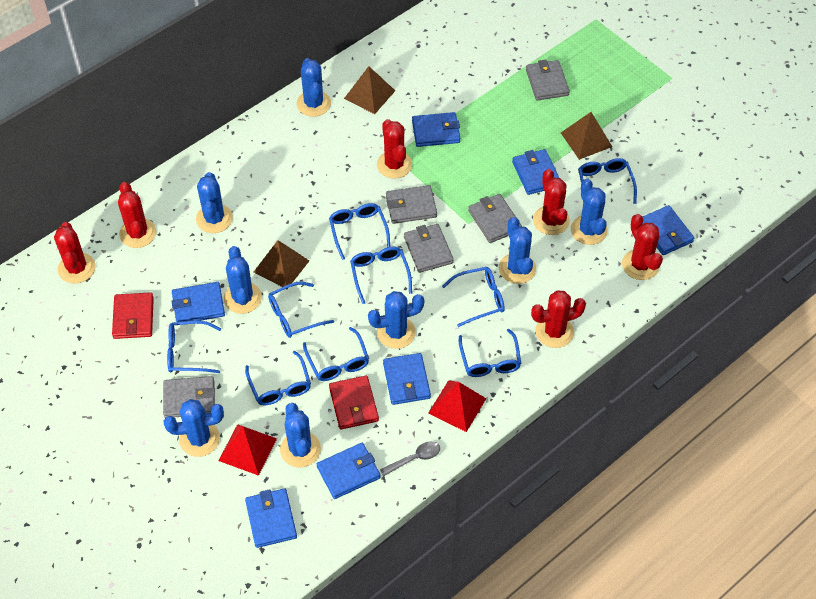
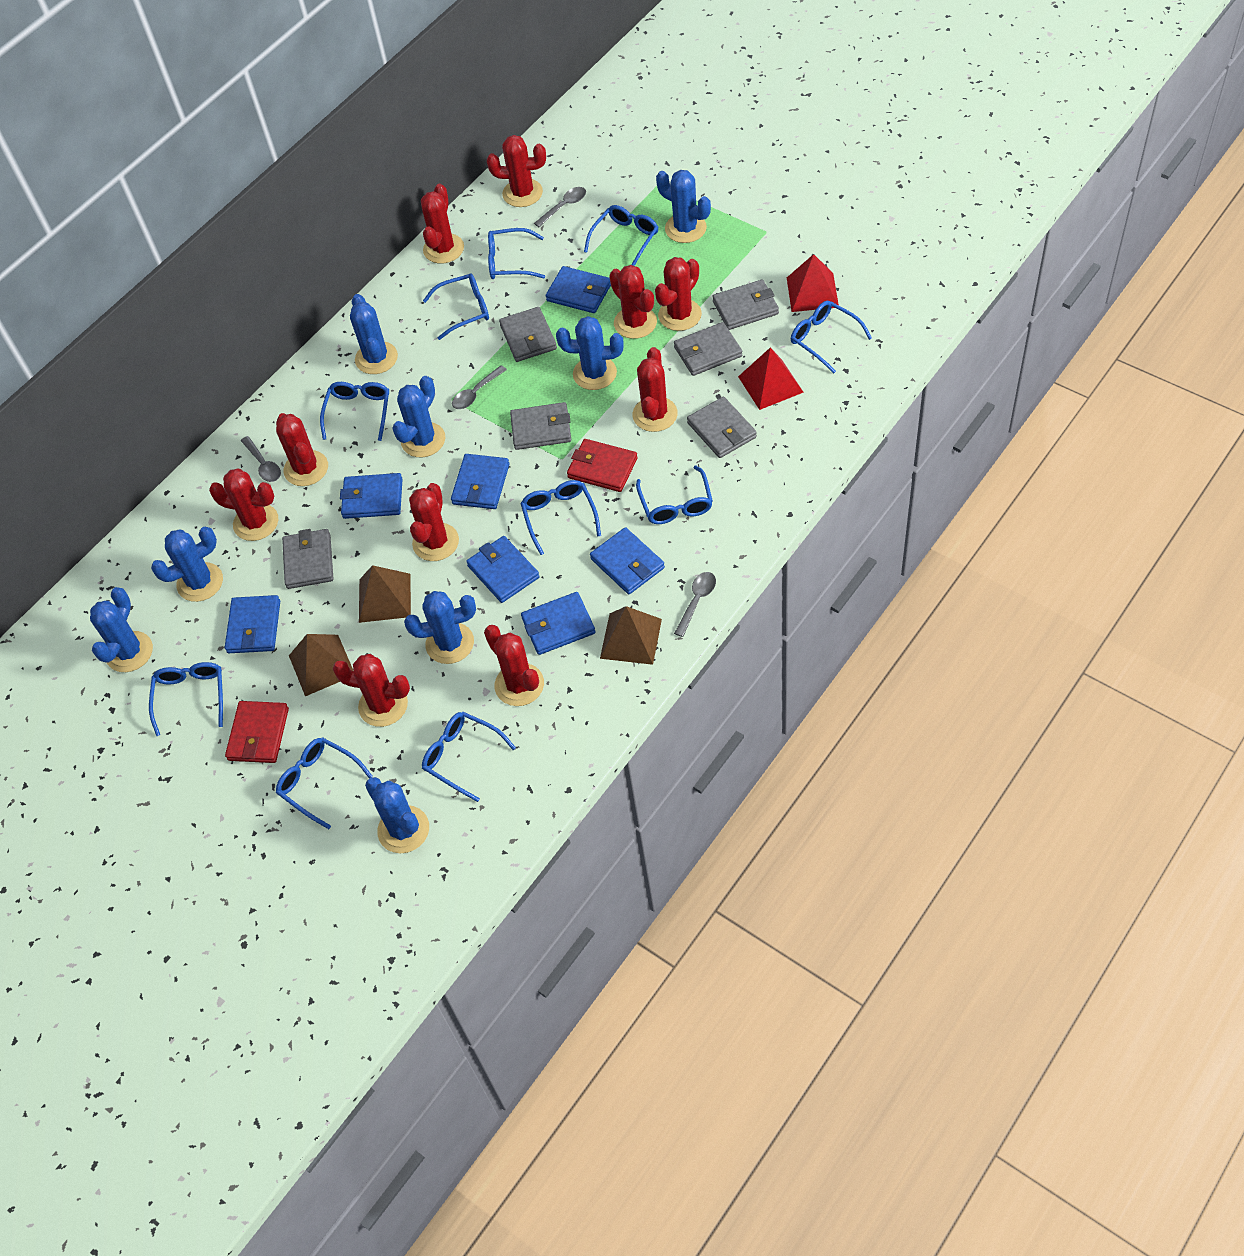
blue glasses: 9 -> 10
grey spoon: 1 -> 4
grey wallet: 5 -> 6
red cactus: 6 -> 10

